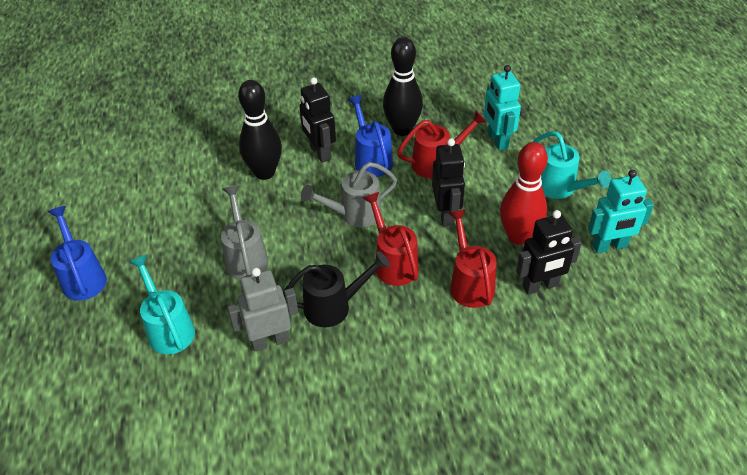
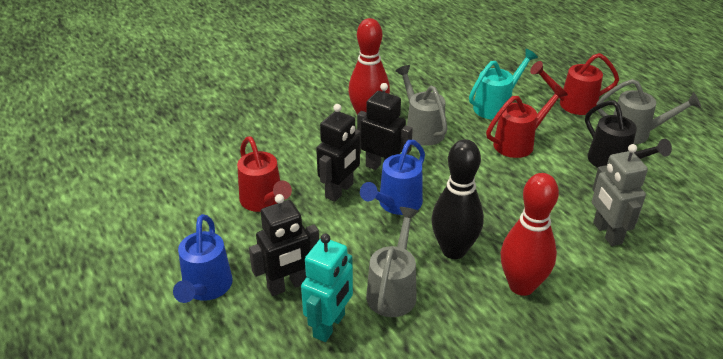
black bowling pin: 2 -> 1
grey watering can: 2 -> 3
red bowling pin: 1 -> 2
turquoise robot: 2 -> 1
turquoise watering can: 2 -> 1

